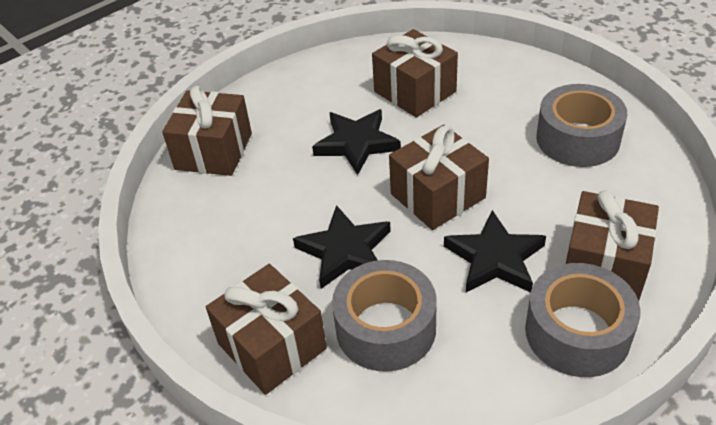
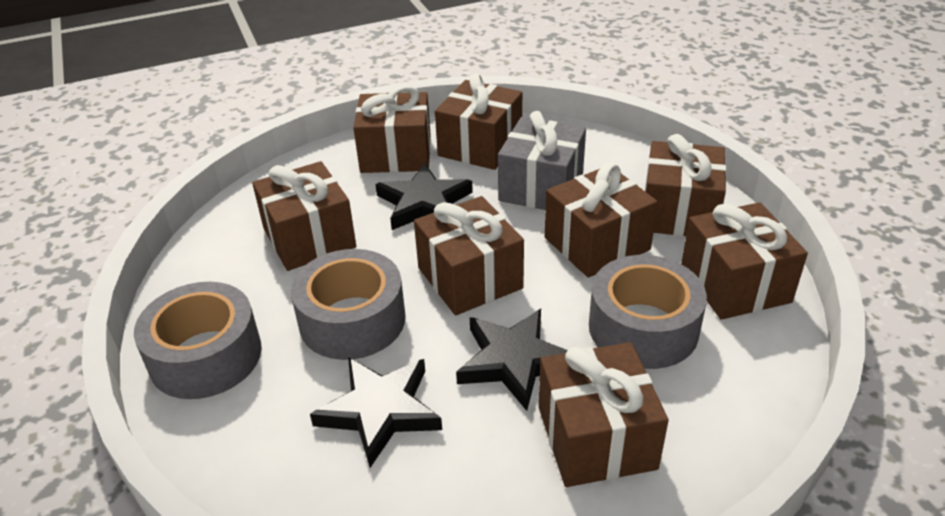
brown gift: 5 -> 8
grey gift: 0 -> 1

